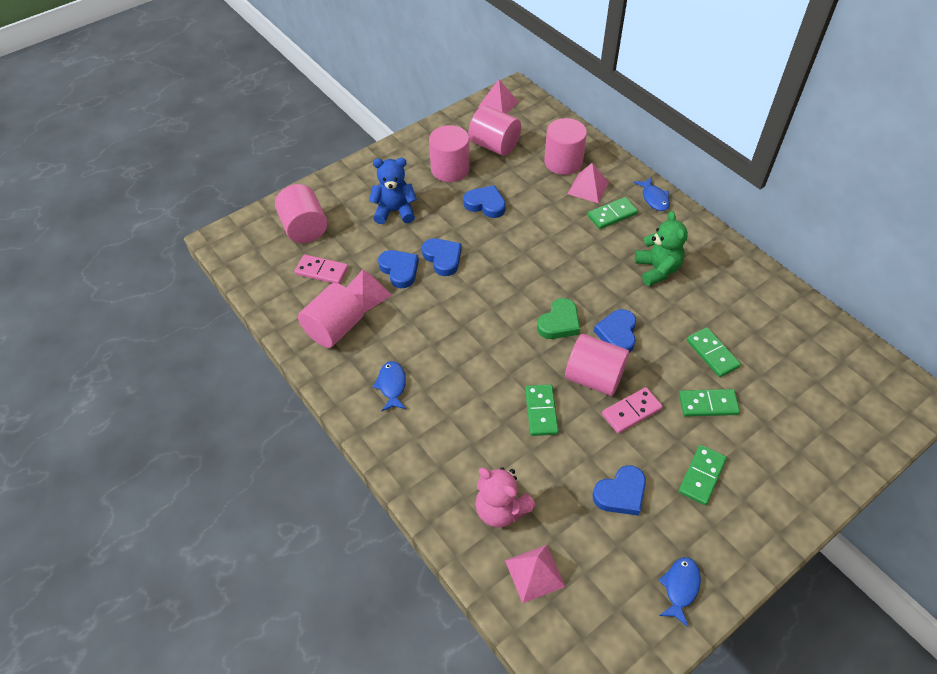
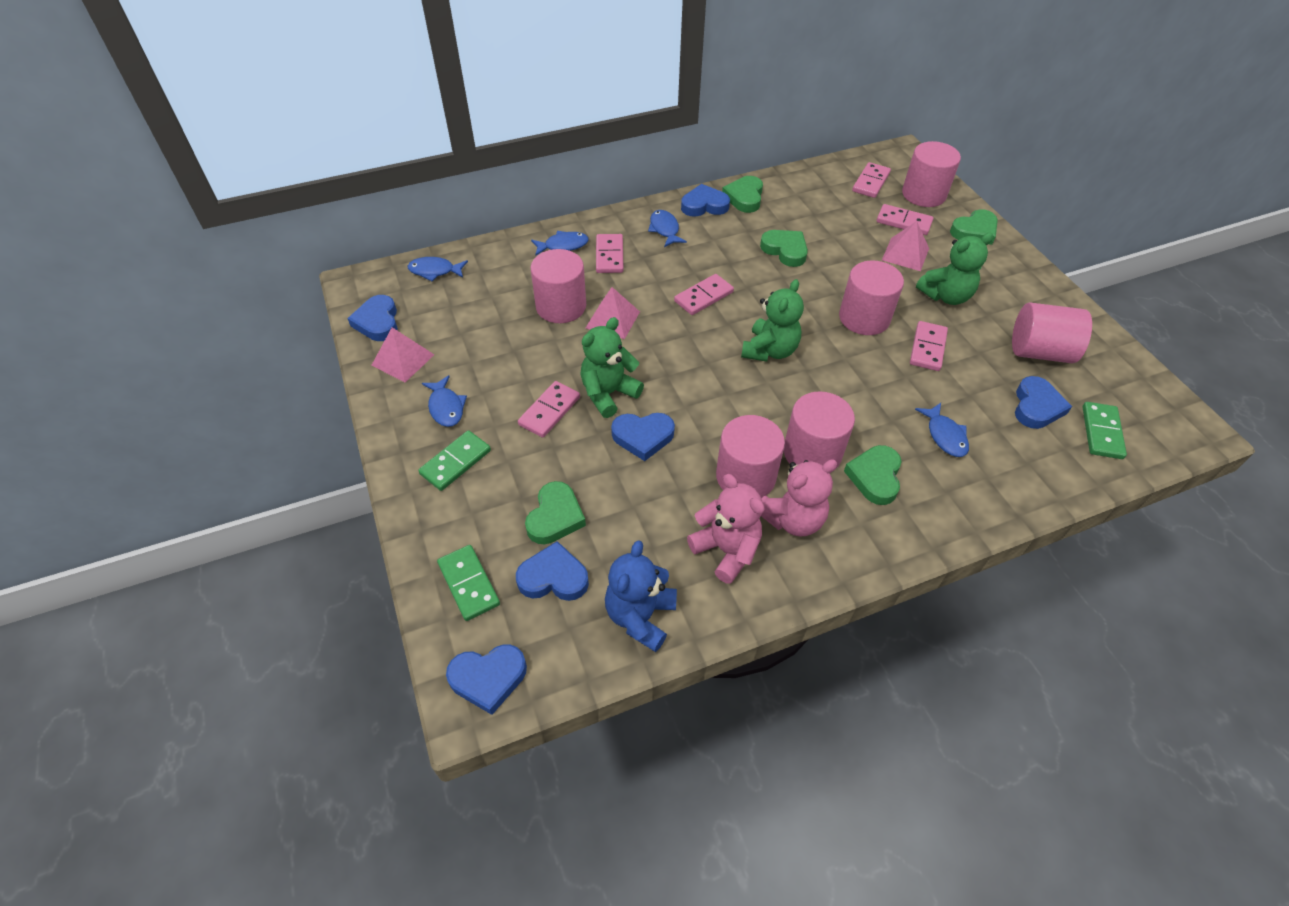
blue fish: 3 -> 5
blue heart: 5 -> 6
green domino: 5 -> 3
green heart: 1 -> 5
green teddy bear: 1 -> 3
pink domino: 2 -> 6
pink pyramid: 4 -> 3
pink teddy bear: 1 -> 2

